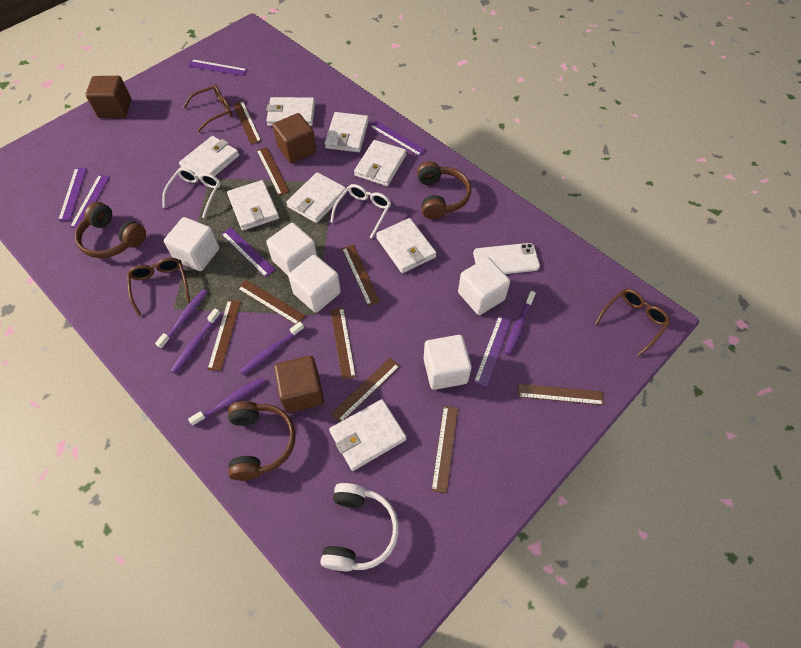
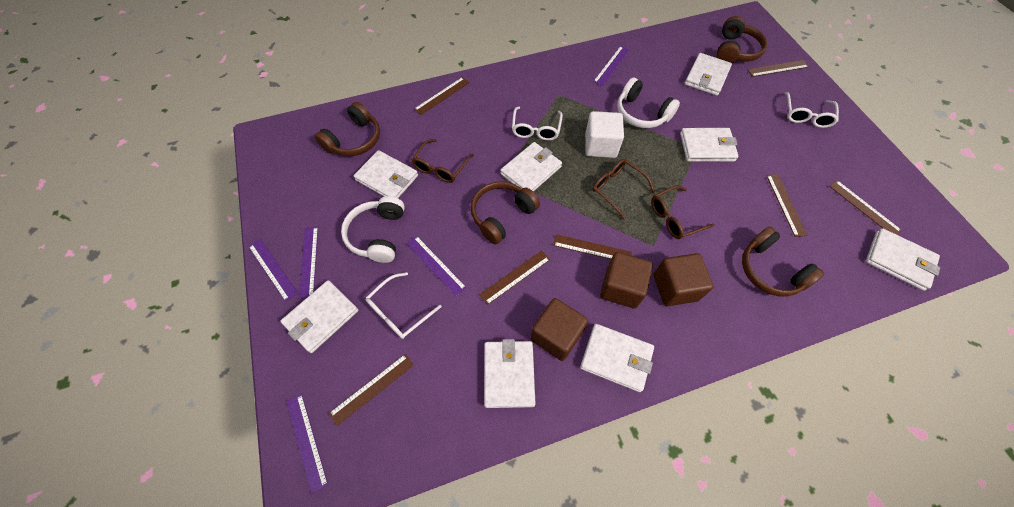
brown headphones: 3 -> 4
brown ruler: 9 -> 7
purple ruler: 6 -> 5
purple toothbrush: 5 -> 0
white cube: 5 -> 1
white glasses: 2 -> 3
white headphones: 1 -> 2
white phone: 1 -> 0

